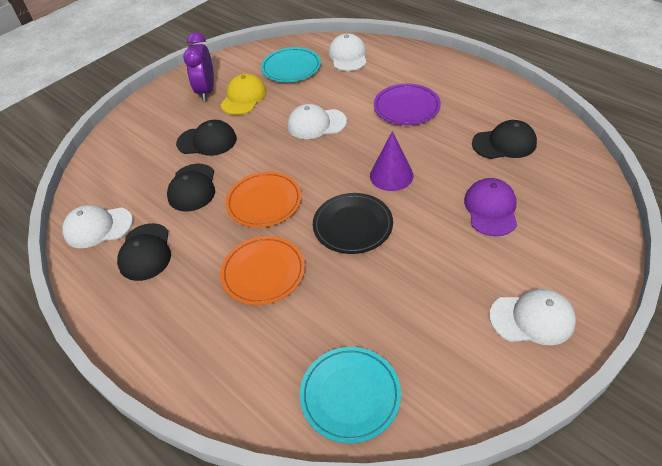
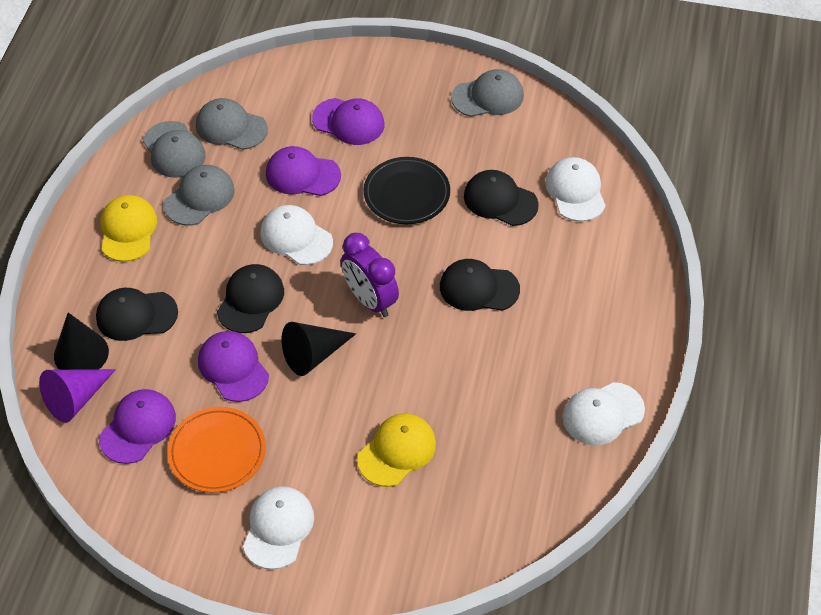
black cone: 0 -> 2
grey cap: 0 -> 4
orange plate: 2 -> 1
purple cap: 1 -> 4
purple plate: 1 -> 0
turquoise plate: 2 -> 0
yellow cap: 1 -> 2

